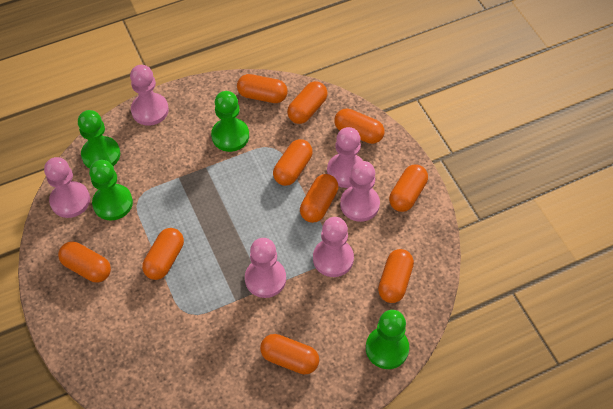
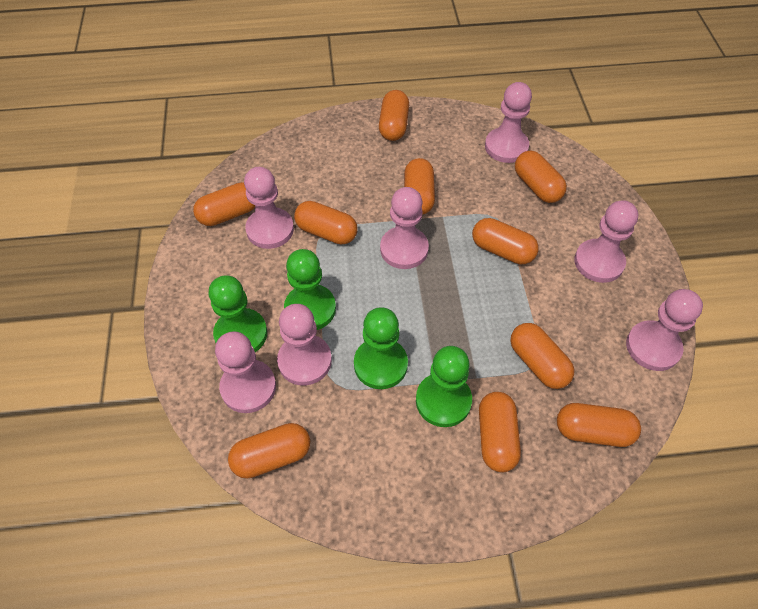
pink pawn: 6 -> 7

